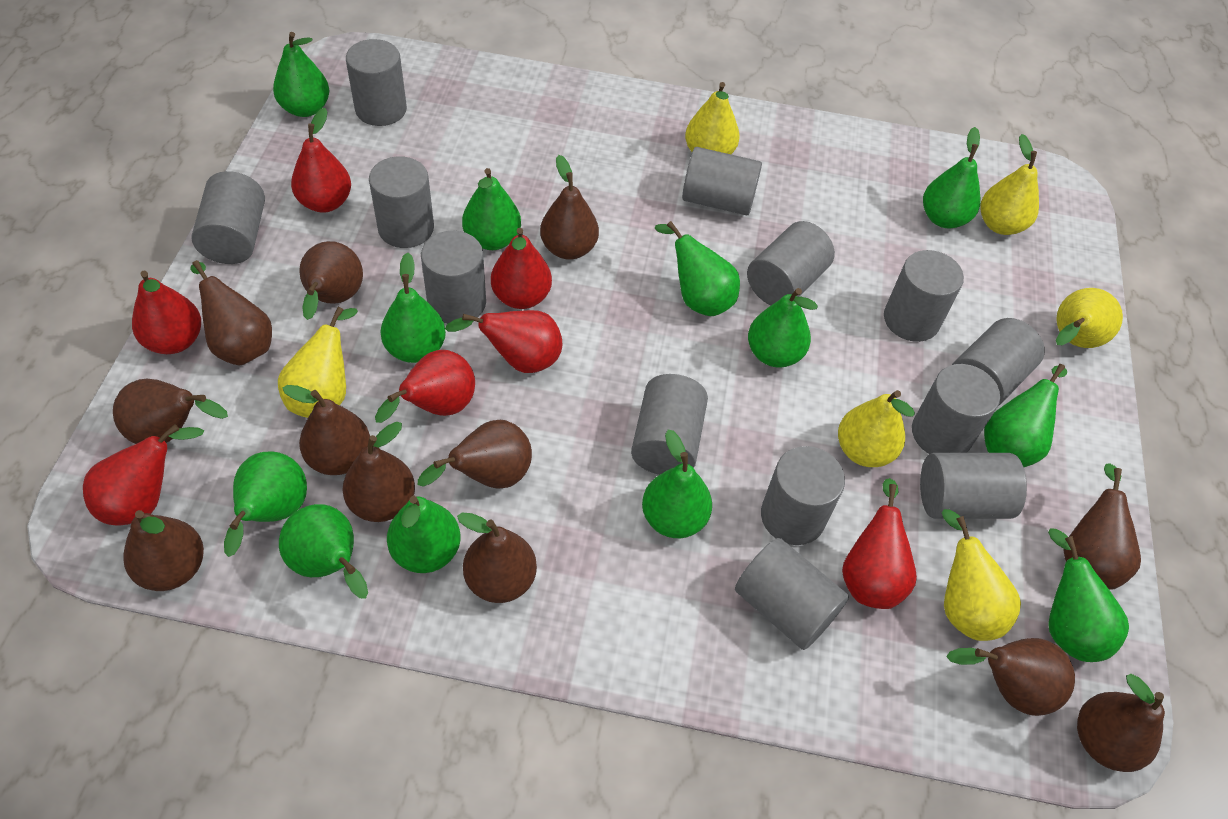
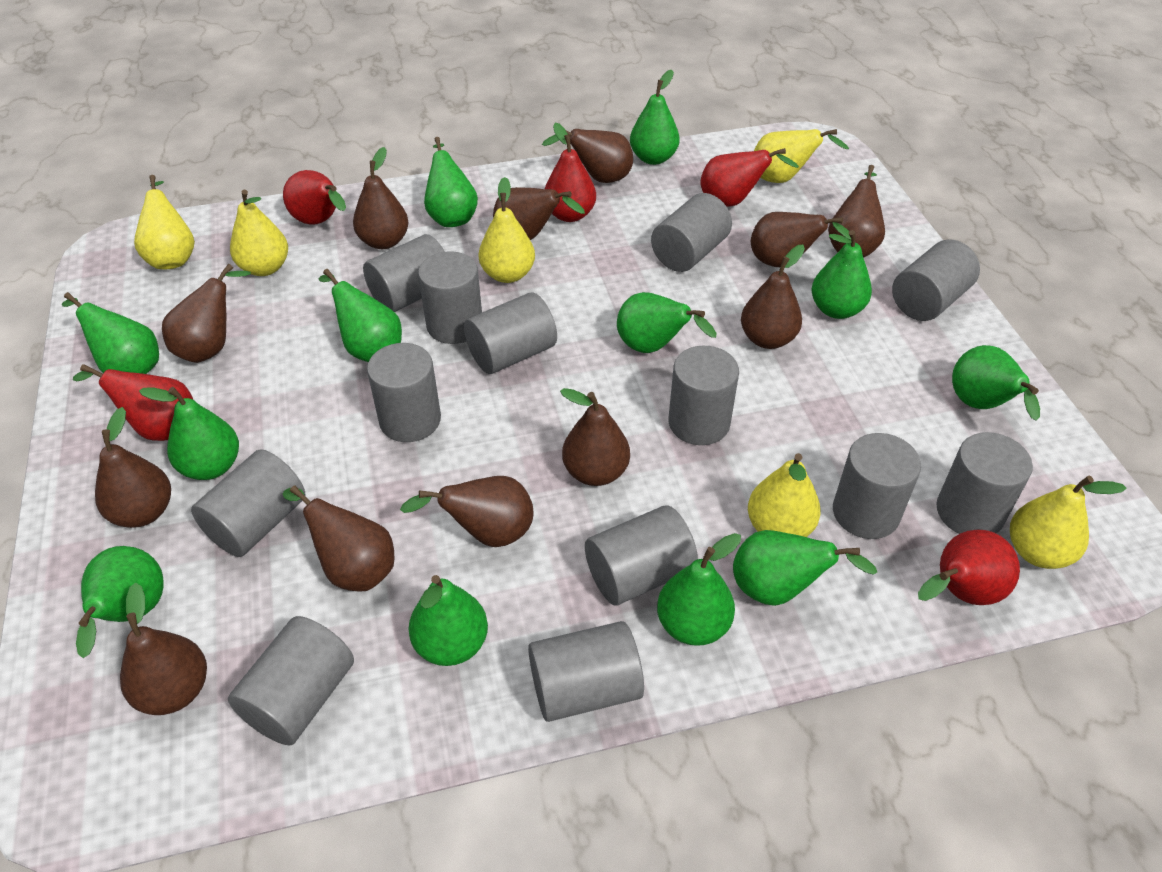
red pear: 7 -> 5

